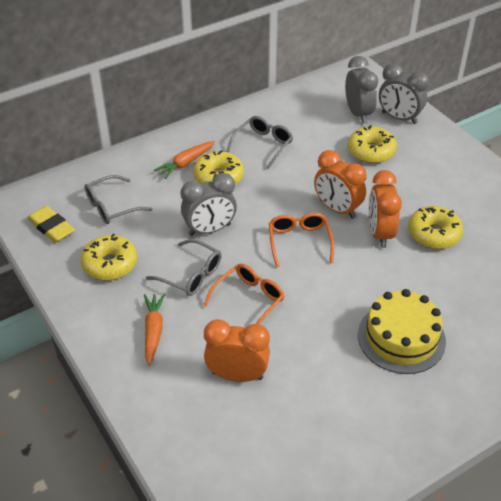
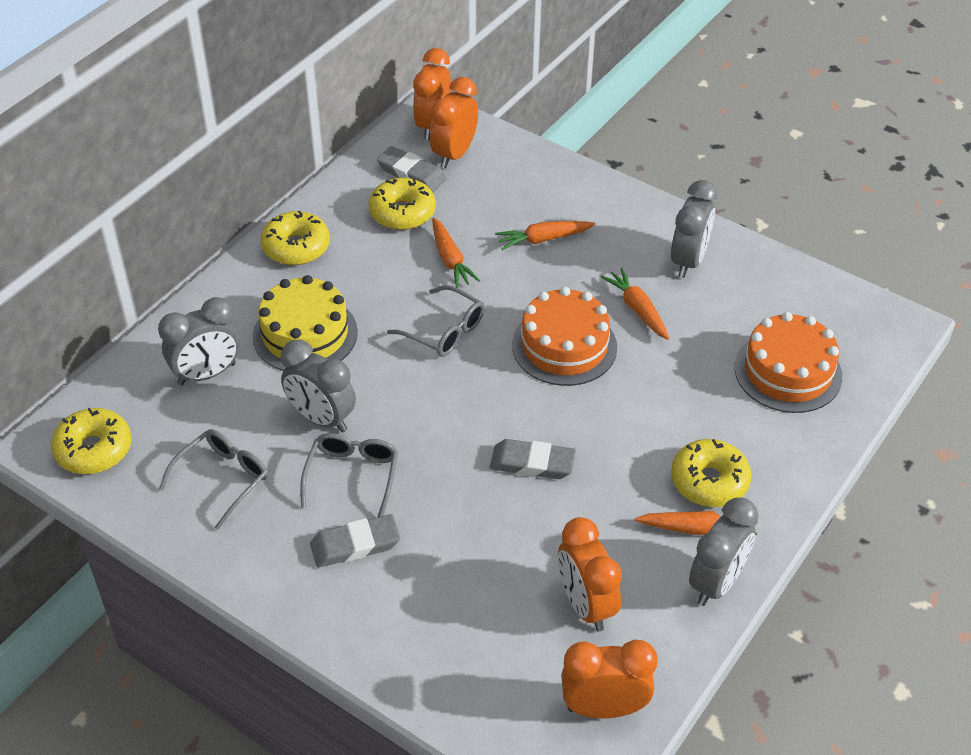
grey clock: 3 -> 4
grey eraser: 0 -> 3
orange cake: 0 -> 2
orange carrot: 2 -> 4
orange clock: 3 -> 4
orange glasses: 2 -> 0
yellow eraser: 1 -> 0

